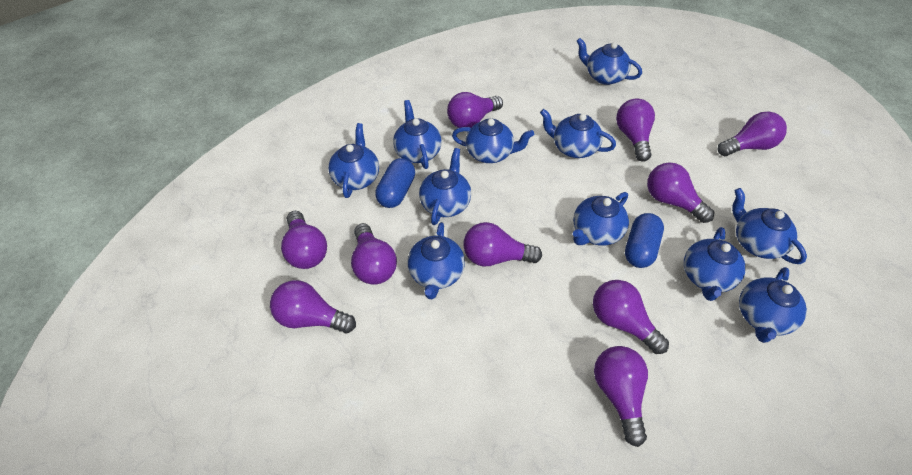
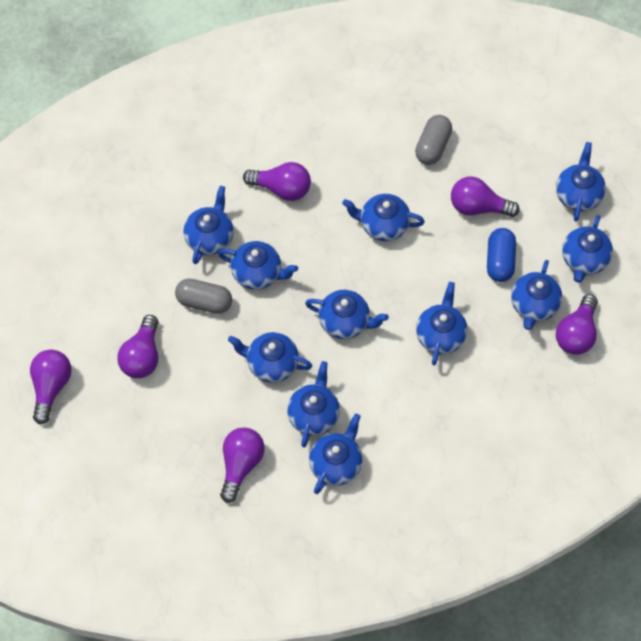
blue capsule: 2 -> 1
grey capsule: 0 -> 2
purple light bulb: 10 -> 6

